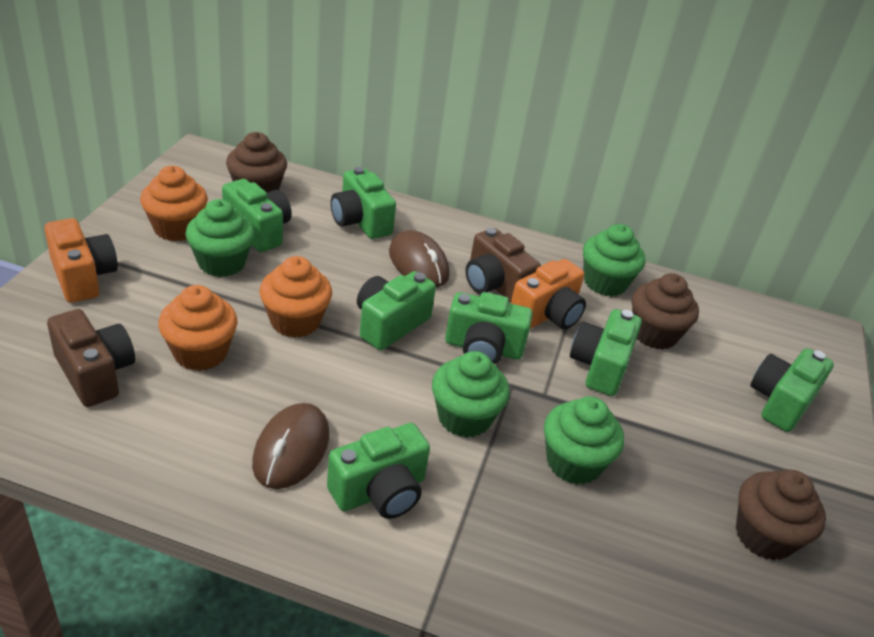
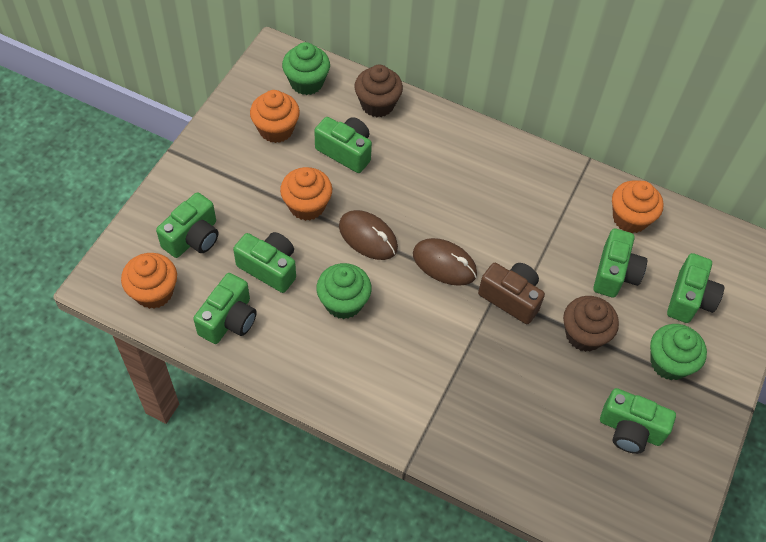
brown camera: 2 -> 1
brown cupcake: 3 -> 2
green cupcake: 4 -> 3
orange camera: 2 -> 0
orange cupcake: 3 -> 4

